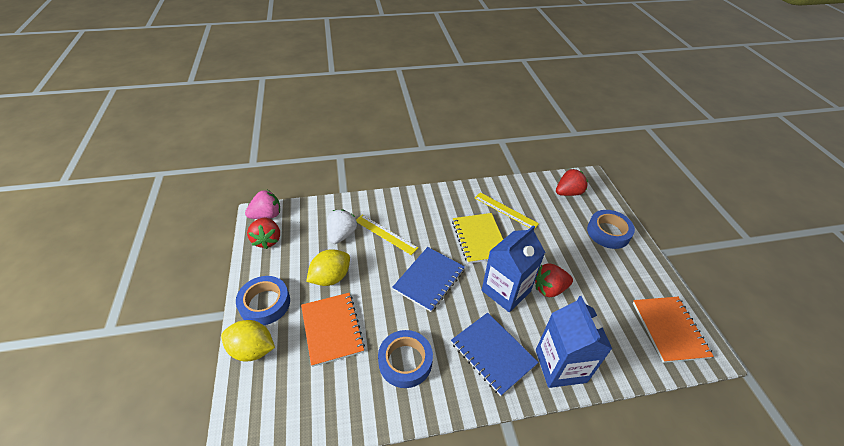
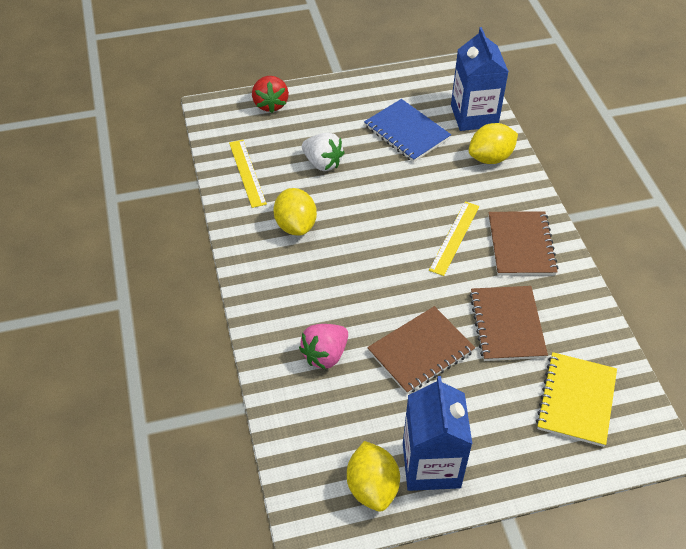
blue notebook: 2 -> 1
blue tape: 3 -> 0
brown notebook: 0 -> 3
orange notebook: 2 -> 0
red strawberry: 3 -> 1
yellow lemon: 2 -> 3

